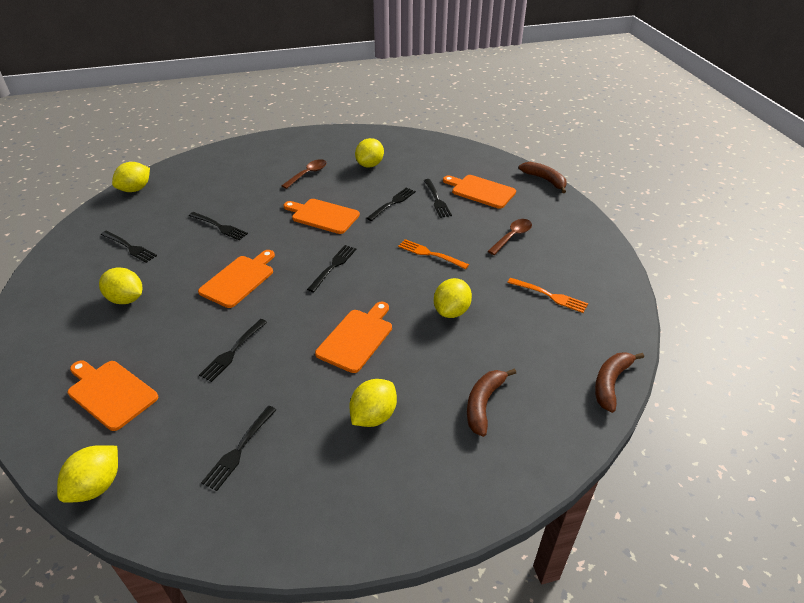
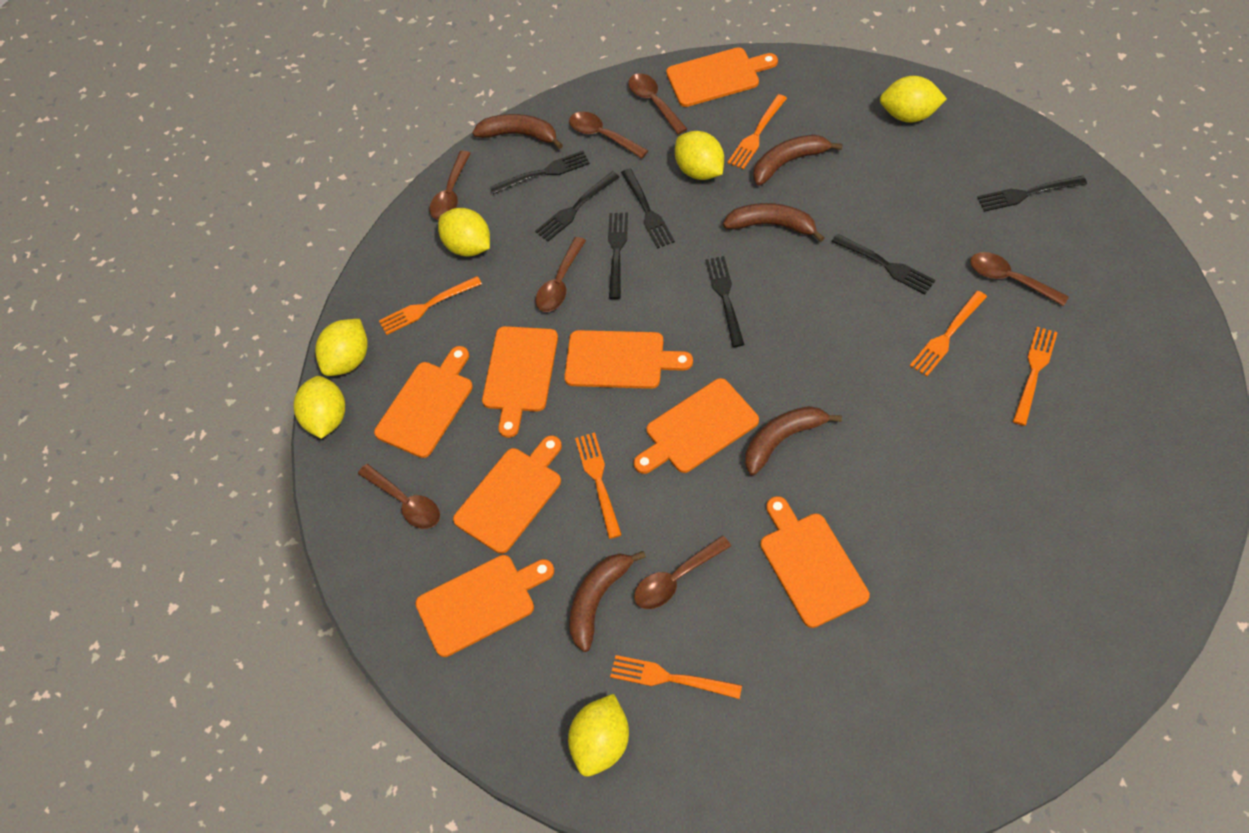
brown banana: 3 -> 5
brown spoon: 2 -> 7
orange cutting board: 5 -> 8
orange fork: 2 -> 6

